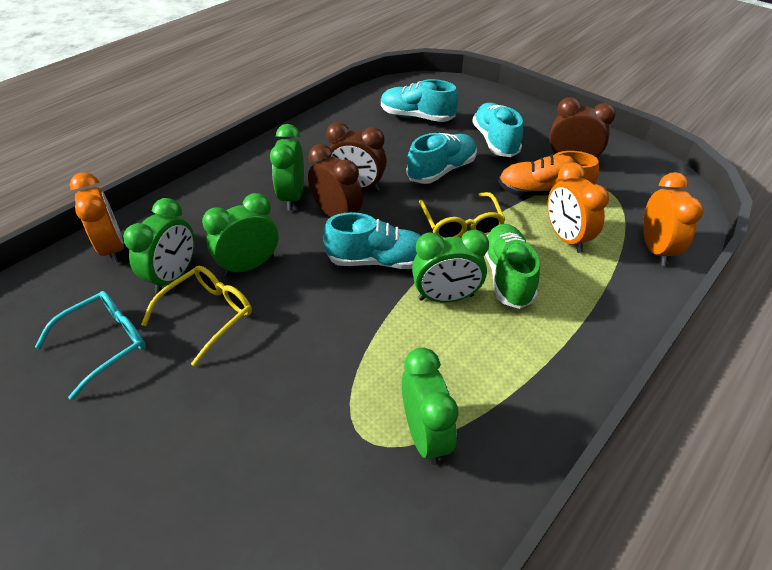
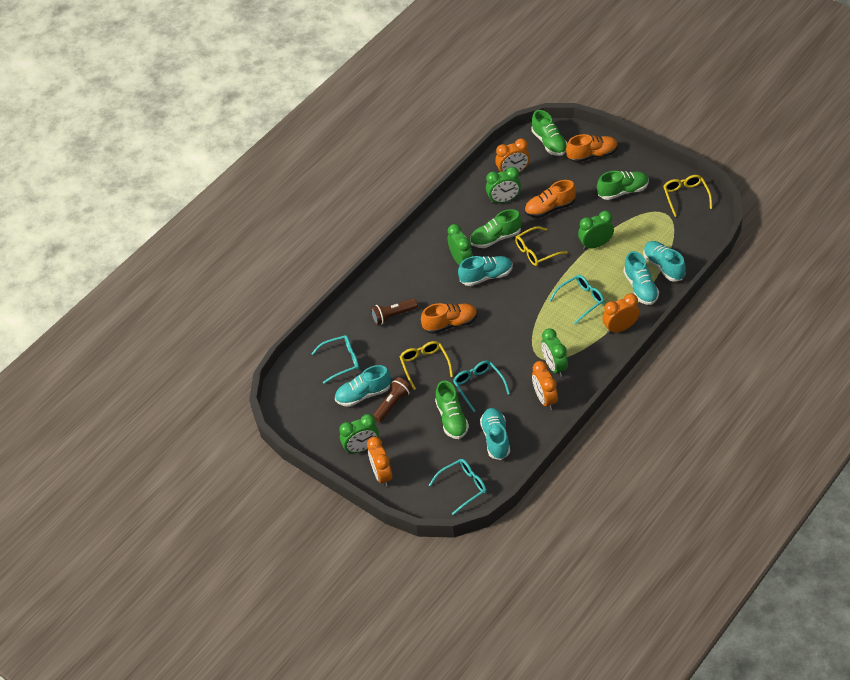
brown clock: 3 -> 0
brown flashlight: 0 -> 2
green shoe: 1 -> 4
orange clock: 3 -> 4
orange shoe: 1 -> 3
turquoise glasses: 1 -> 4
turquoise shoe: 4 -> 5
yellow glasses: 2 -> 3

